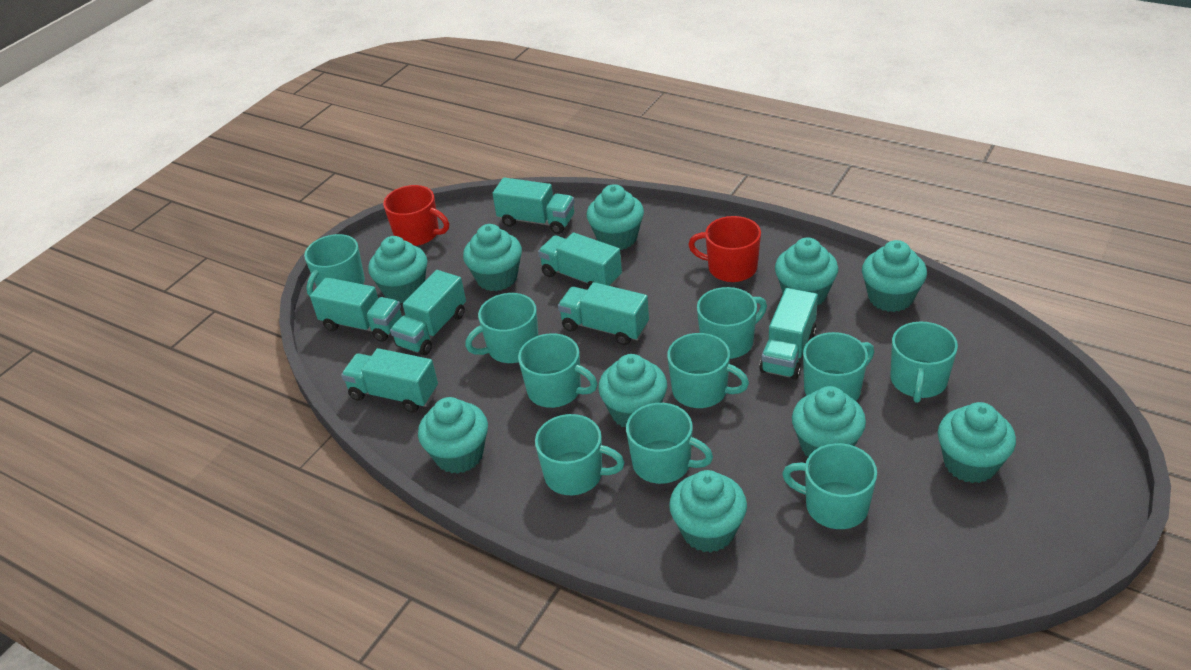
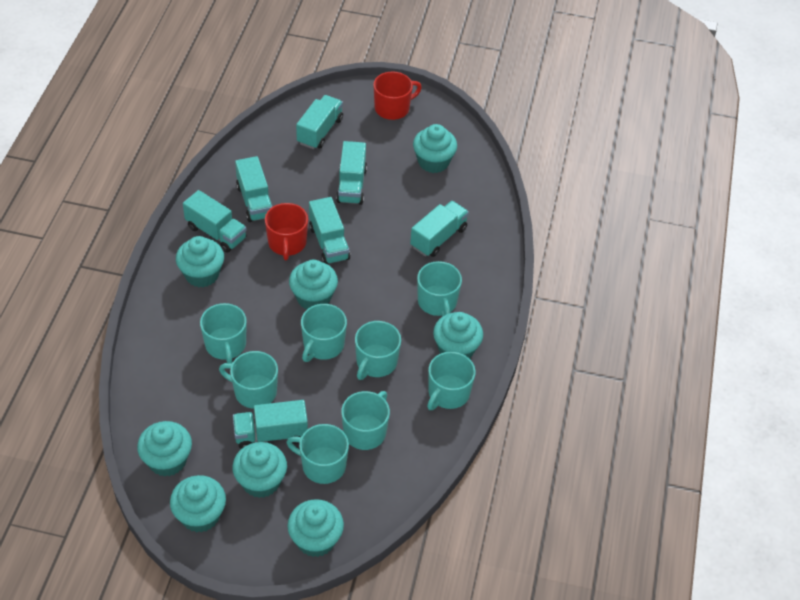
turquoise cupcake: 10 -> 8
turquoise mug: 10 -> 8

